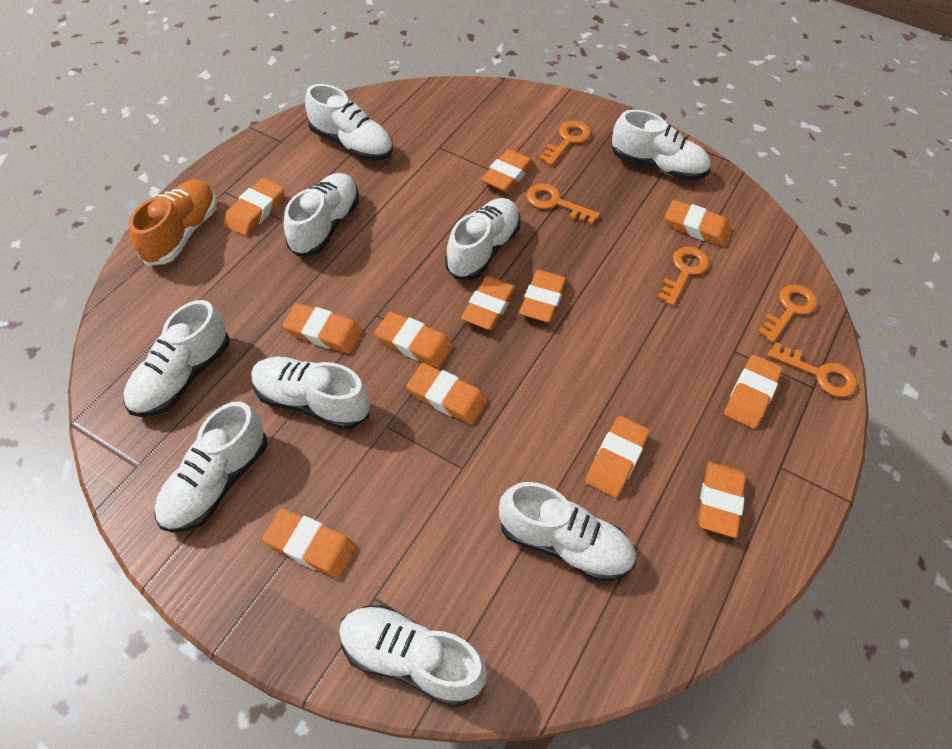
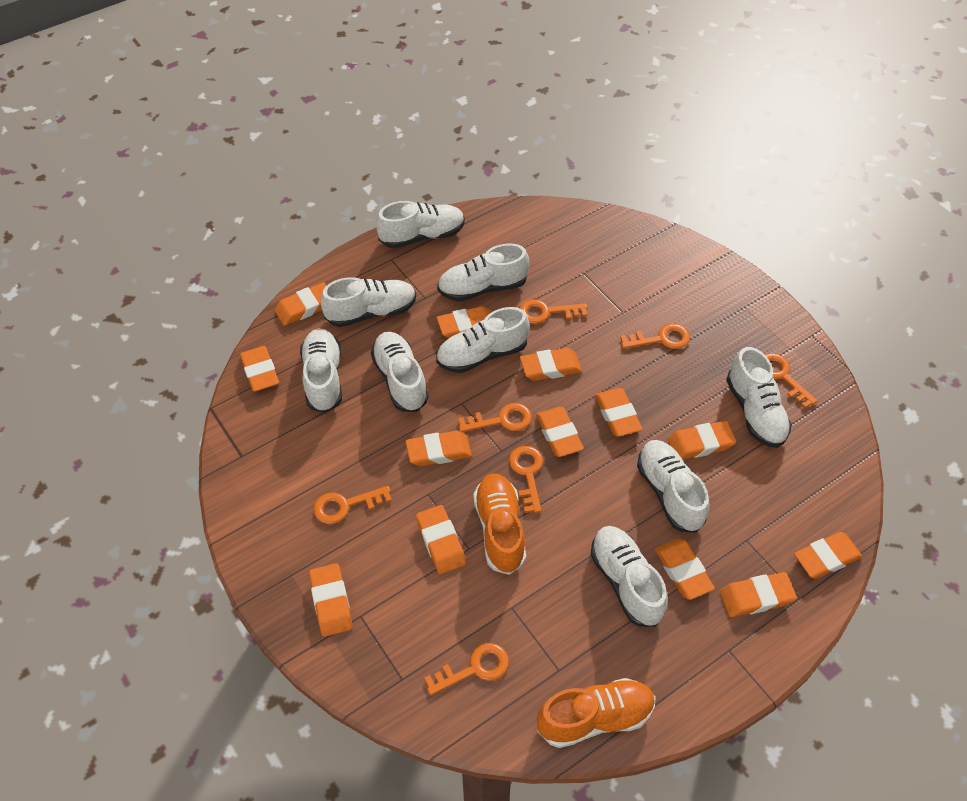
orange eraser: 12 -> 13
orange key: 5 -> 7
orange shoe: 1 -> 2

